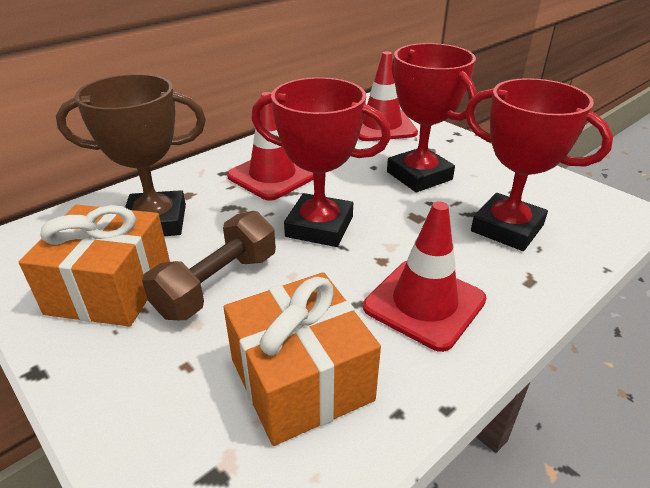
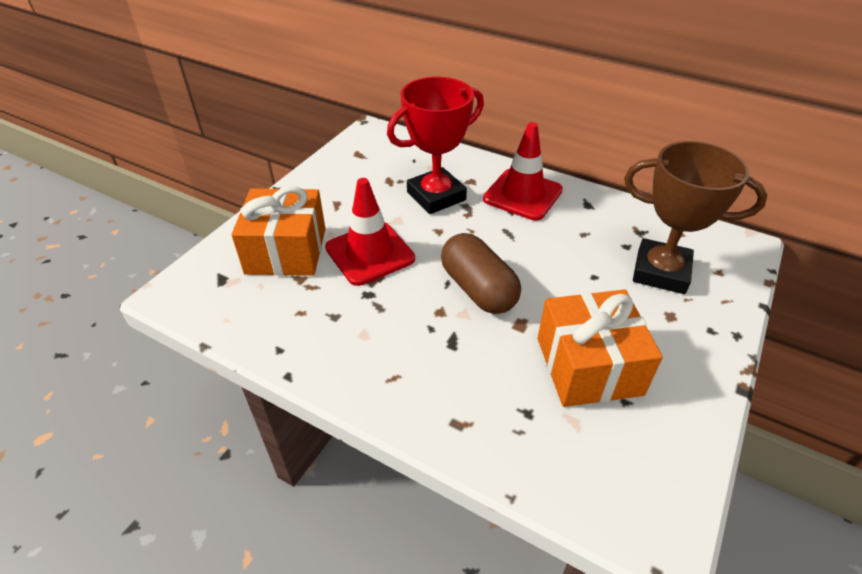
brown capsule: 0 -> 1
brown dumbbell: 1 -> 0
red traffic cone: 3 -> 2
red trophy: 3 -> 1

